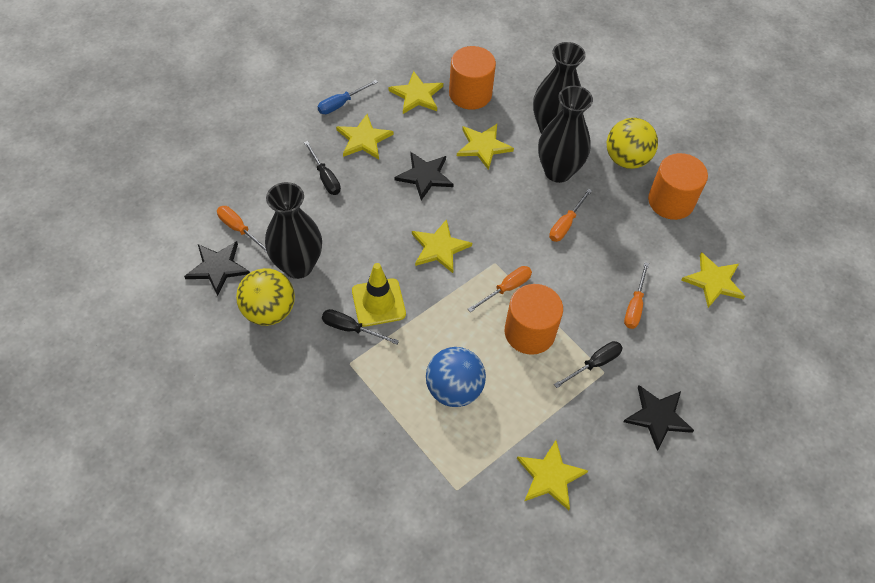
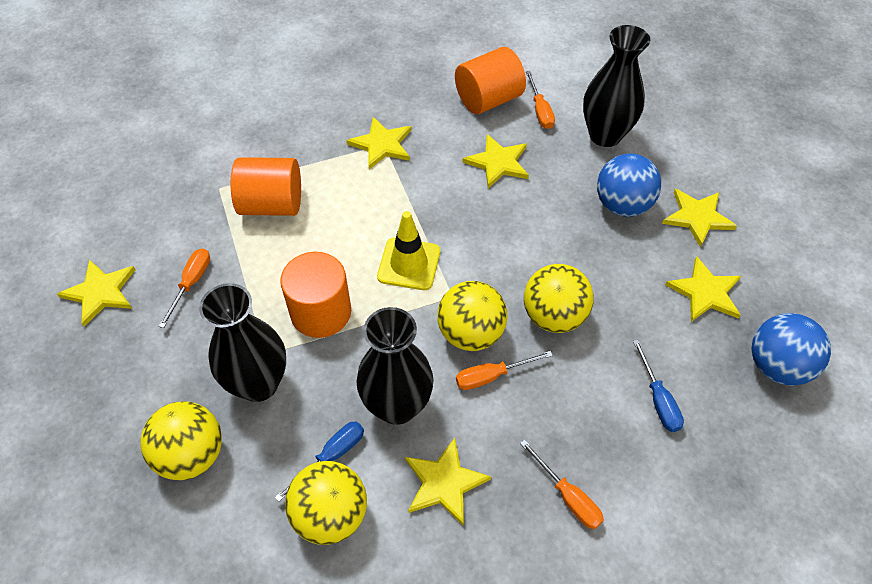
black screwdriver: 3 -> 0
black star: 3 -> 0
blue ball: 1 -> 2
blue screwdriver: 1 -> 2
yellow ball: 2 -> 4

